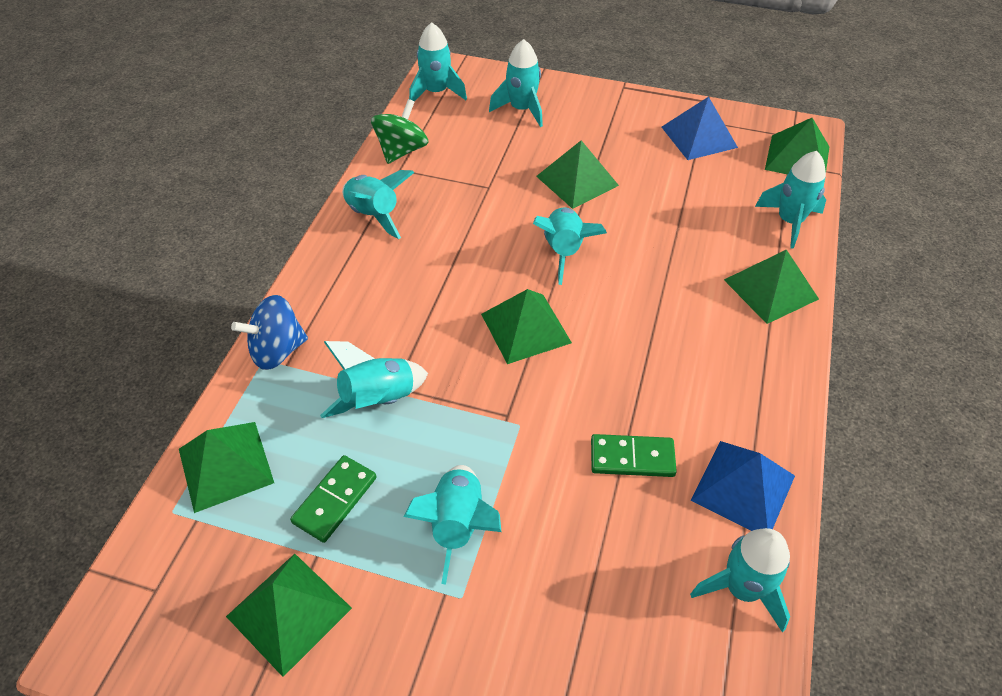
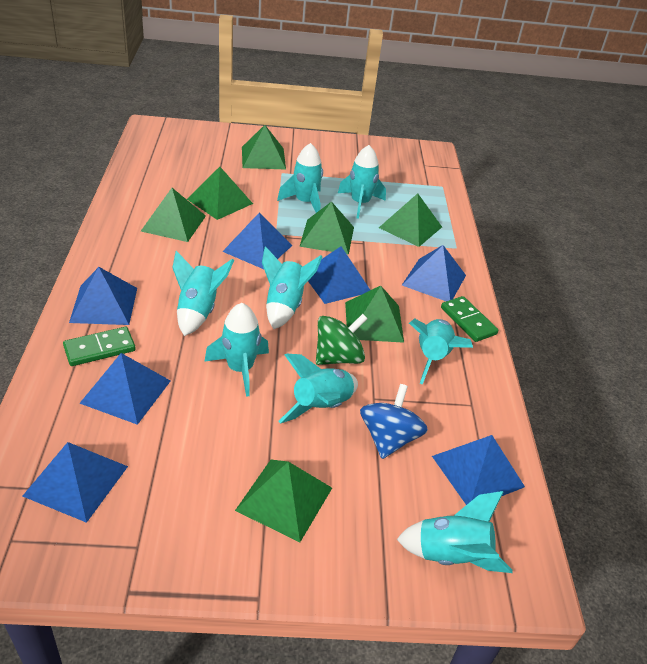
blue pyramid: 2 -> 7
green pyramid: 6 -> 7

